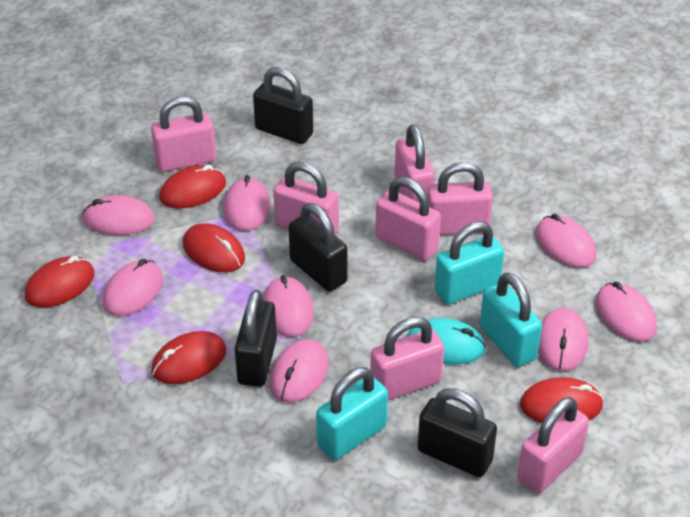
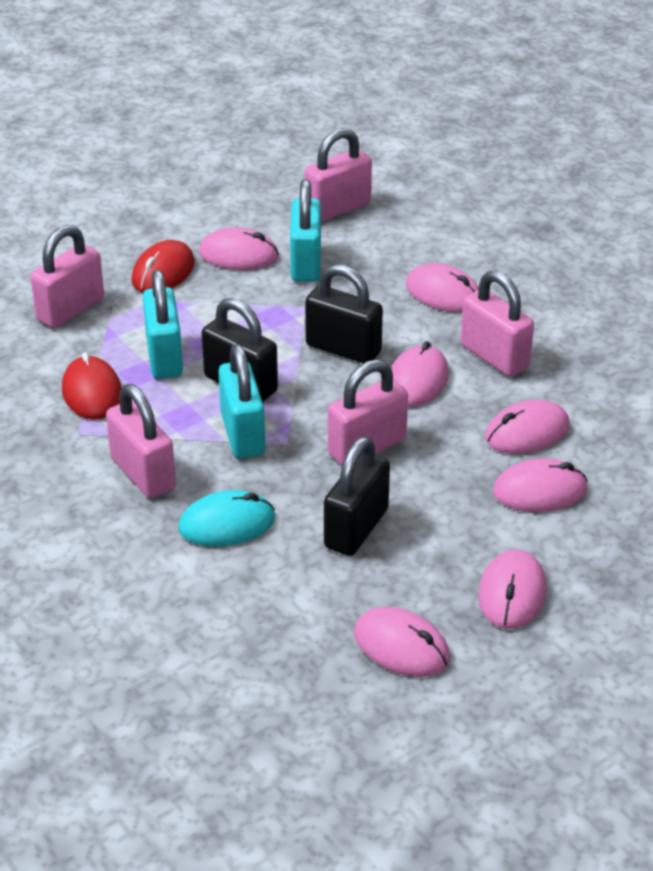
black padlock: 4 -> 3
pink mouse: 8 -> 7
pink padlock: 7 -> 5
red mouse: 5 -> 2

